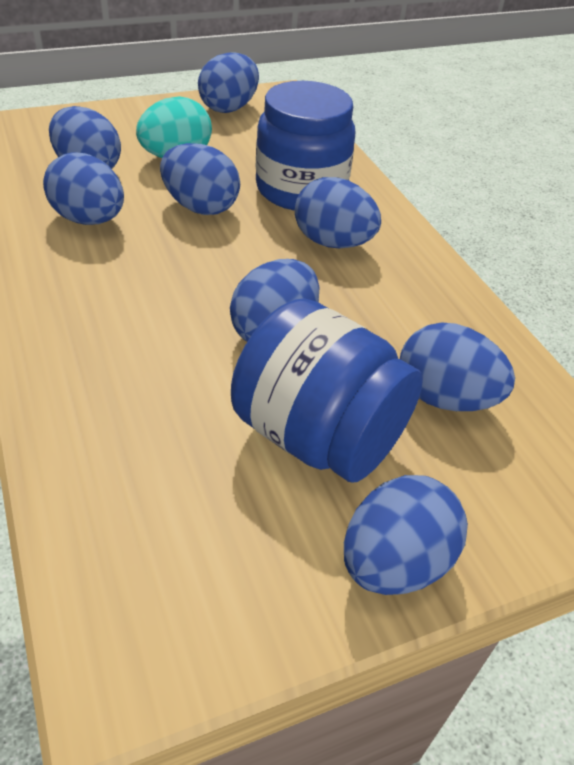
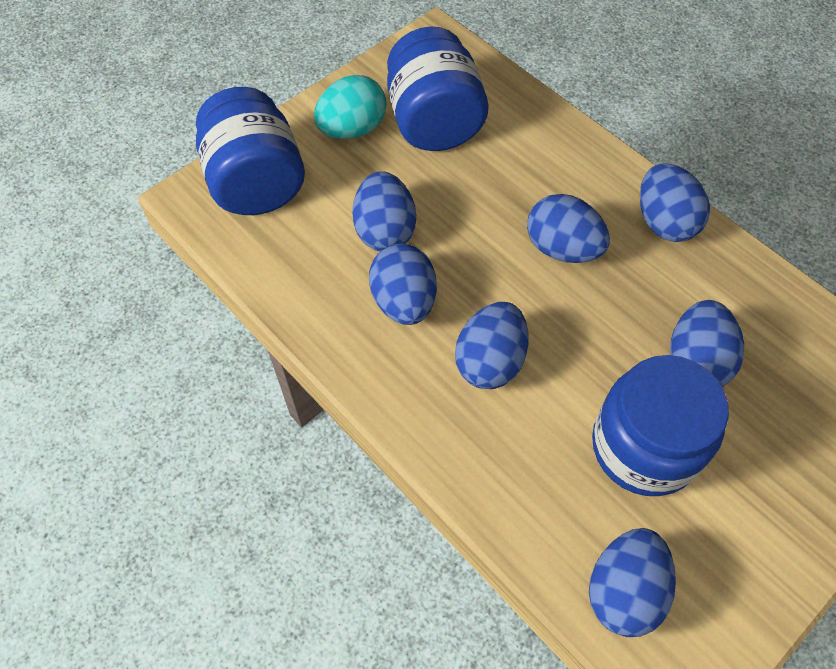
blue egg: 8 -> 7
blue jar: 2 -> 3

